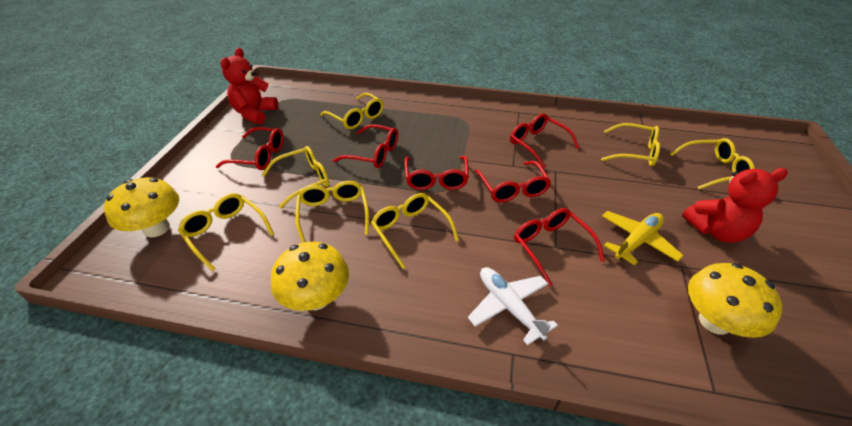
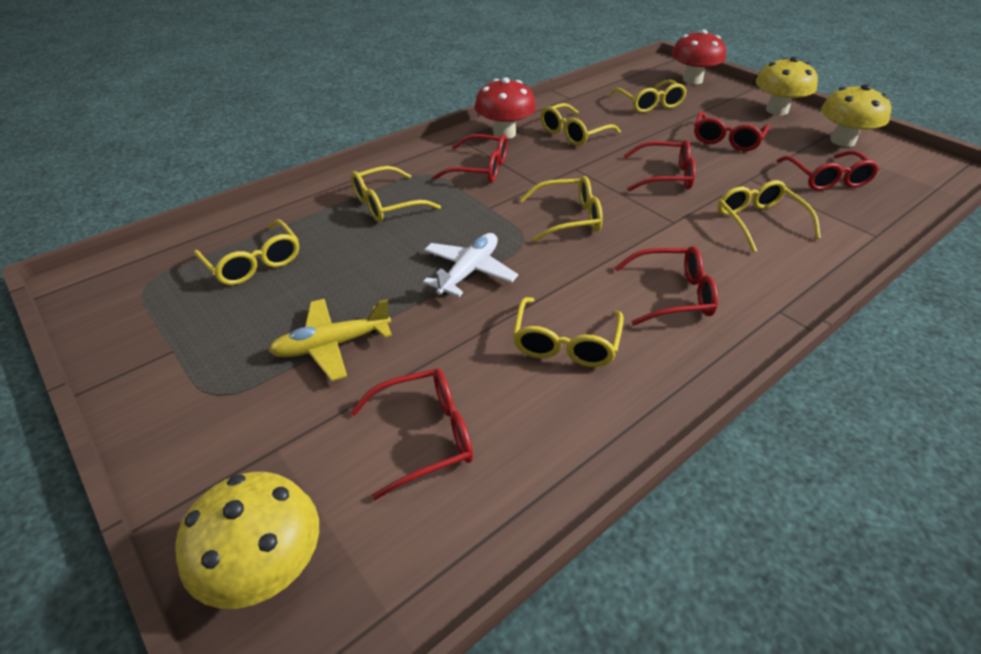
red mushroom: 0 -> 2
red teddy bear: 2 -> 0

